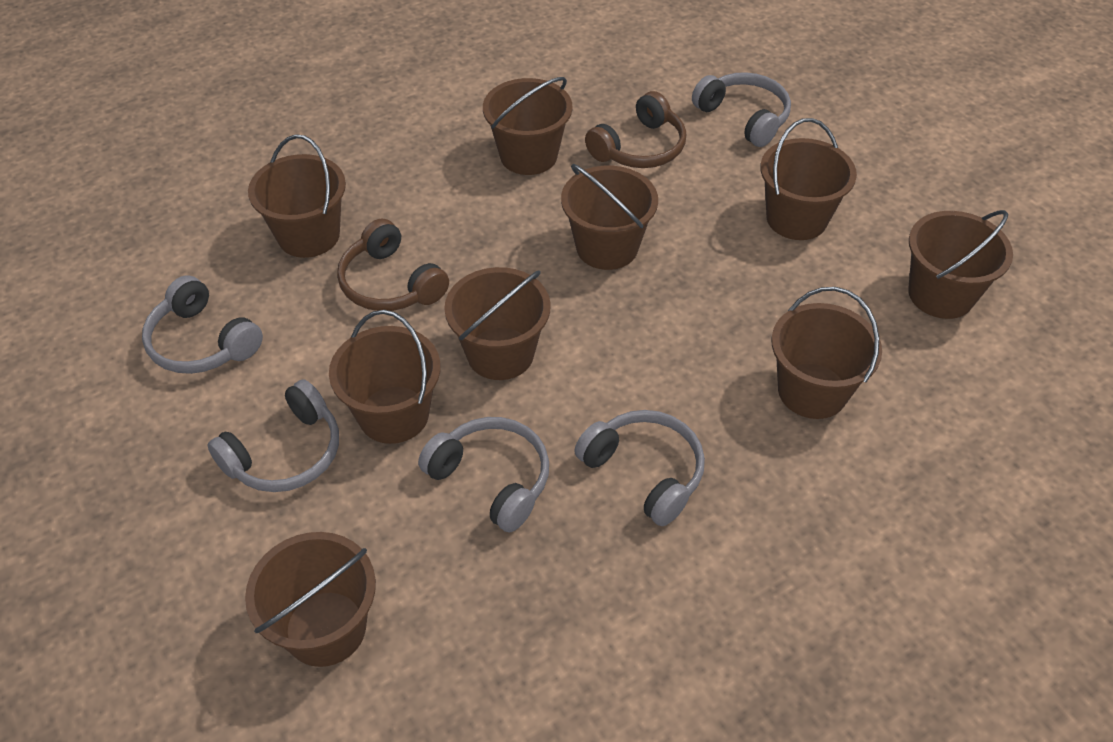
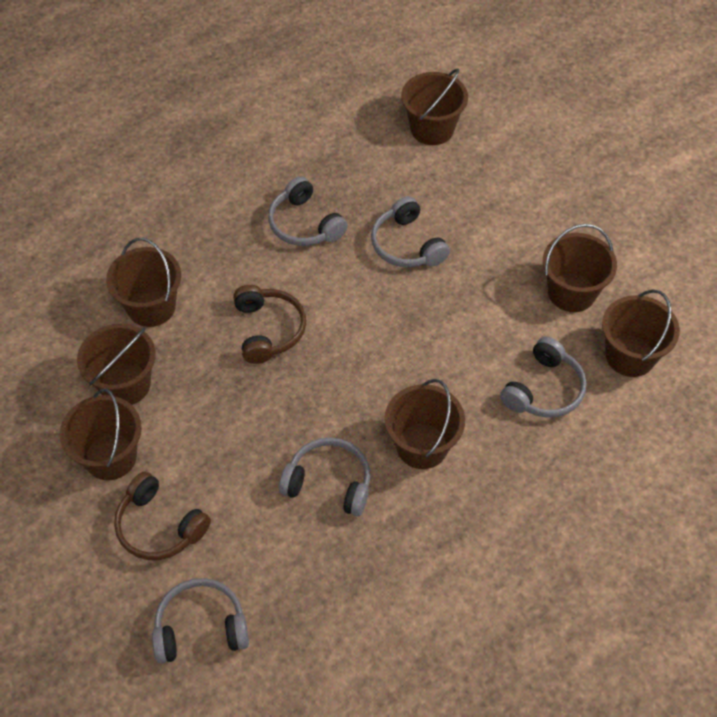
brown bucket: 9 -> 7

